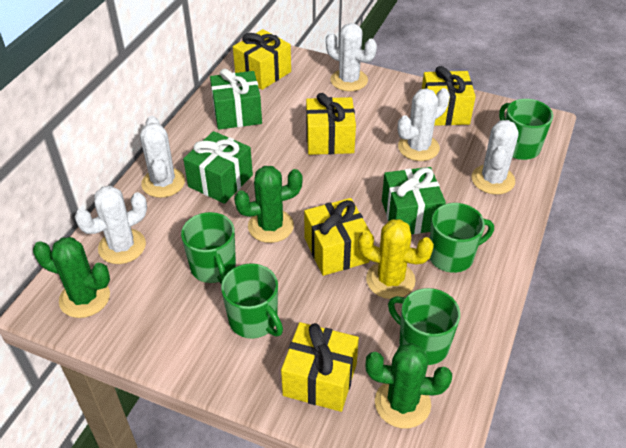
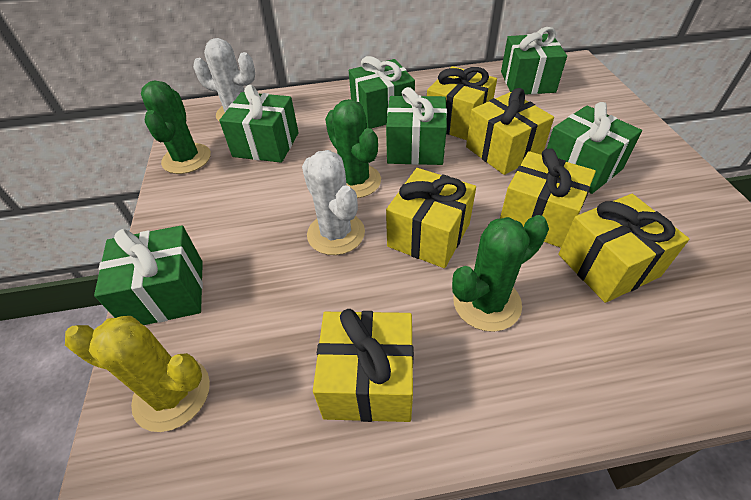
green gift: 3 -> 6
green mug: 5 -> 0
white cactus: 5 -> 2
yellow gift: 5 -> 6

